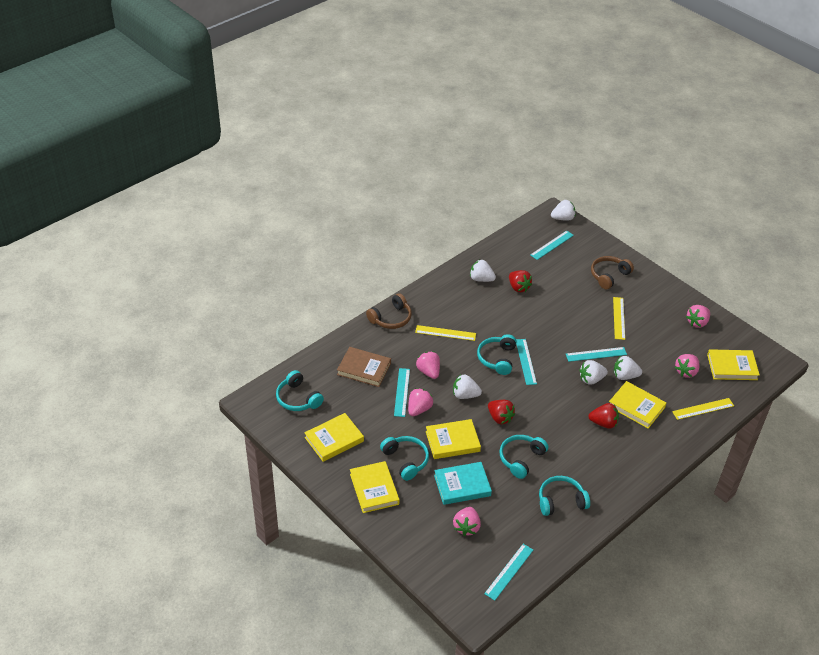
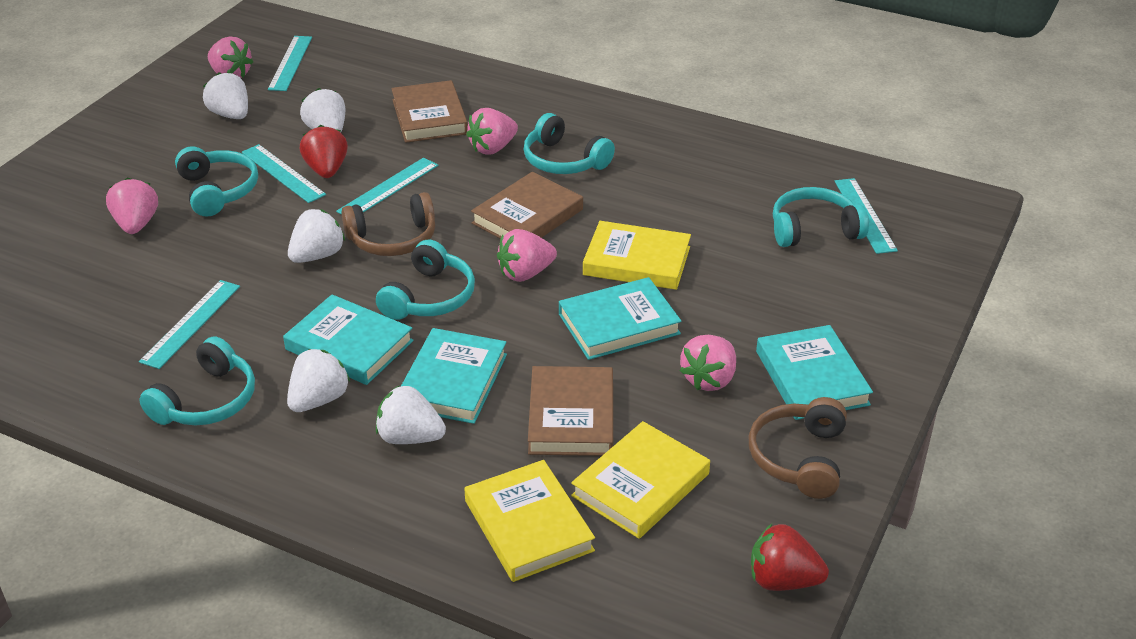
brown book: 1 -> 3
red strawberry: 3 -> 2
turquoise book: 1 -> 4
yellow book: 5 -> 3
yellow ruler: 3 -> 0

